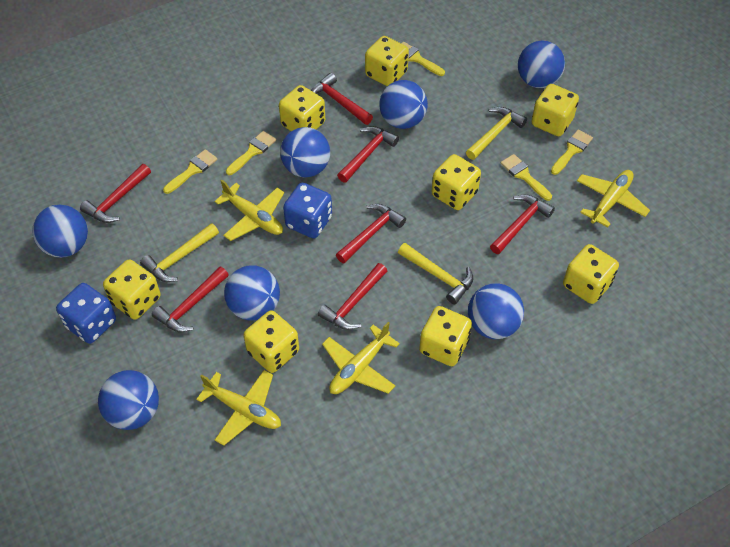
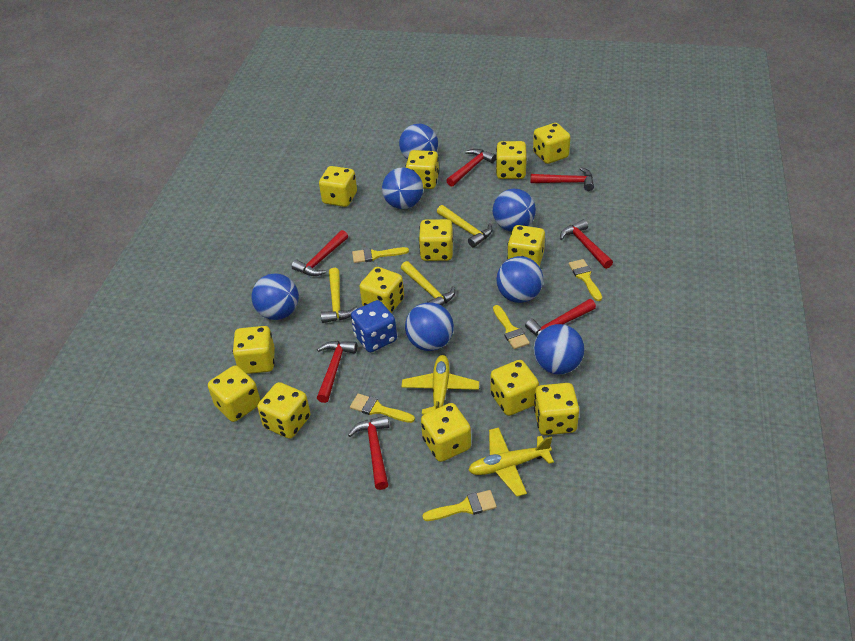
blue dice: 2 -> 1
yellow dice: 8 -> 13
yellow plane: 4 -> 2

